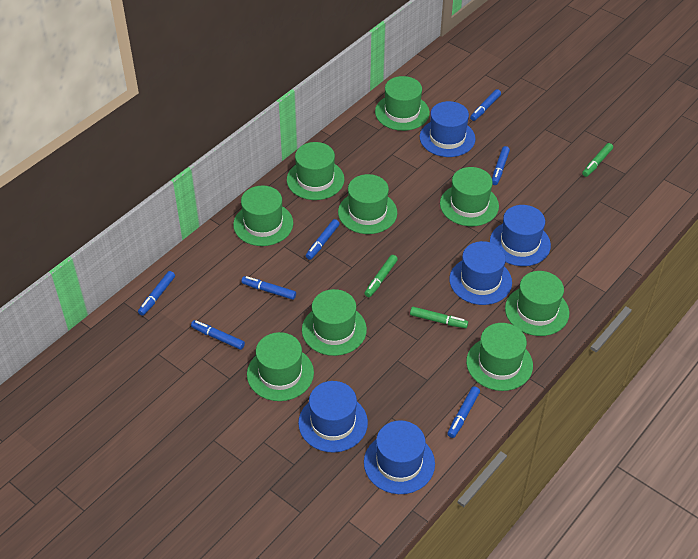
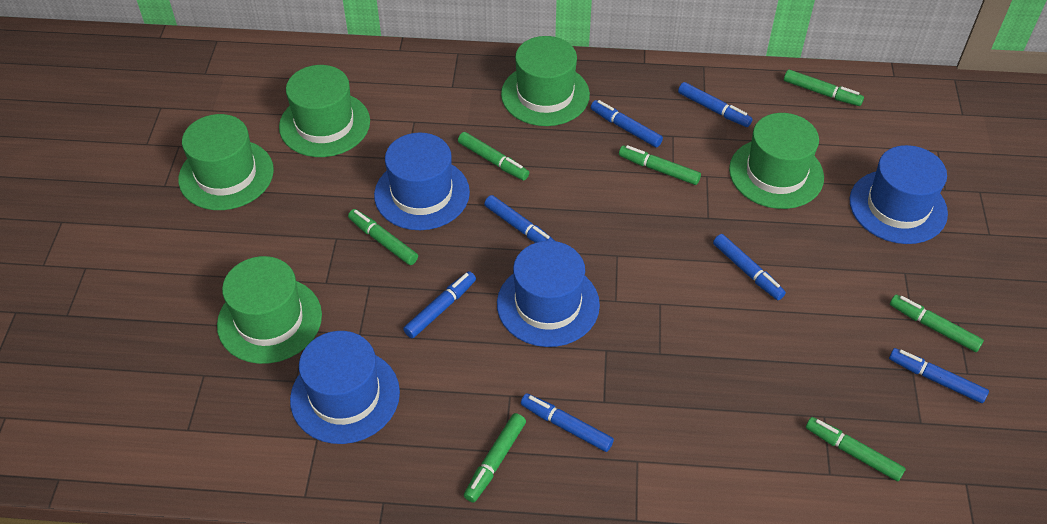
blue hat: 5 -> 4
green hat: 9 -> 5
green marker: 3 -> 7

